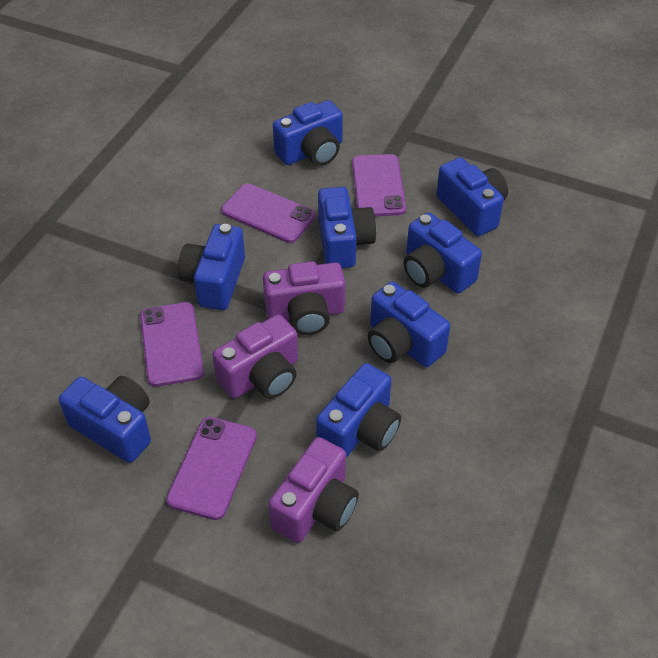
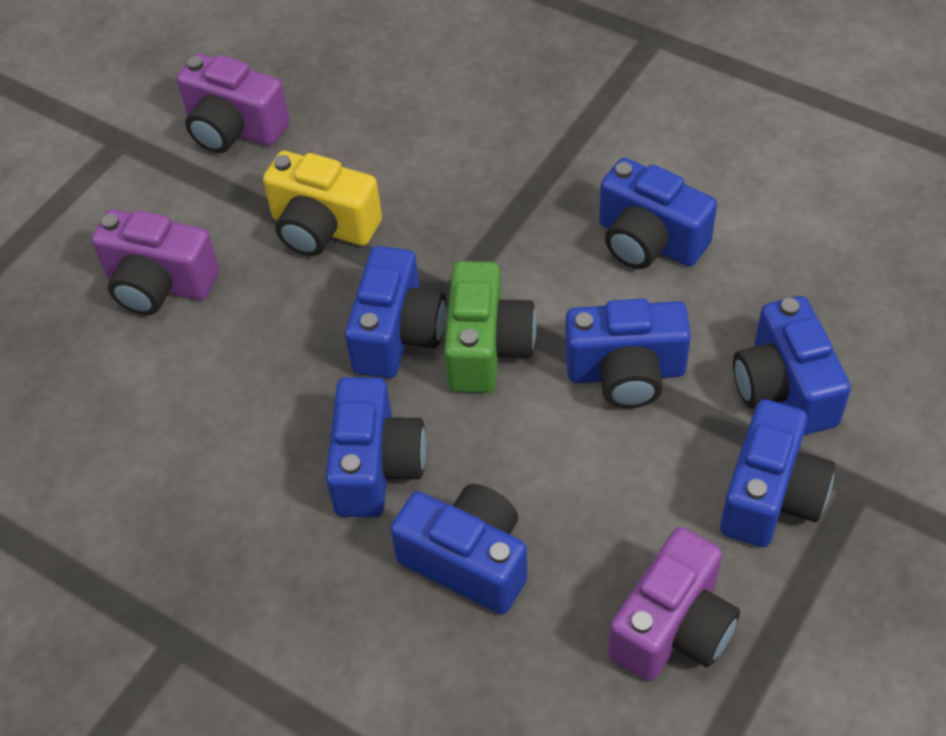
blue camera: 8 -> 7
green camera: 0 -> 1
purple phone: 4 -> 0
yellow camera: 0 -> 1

